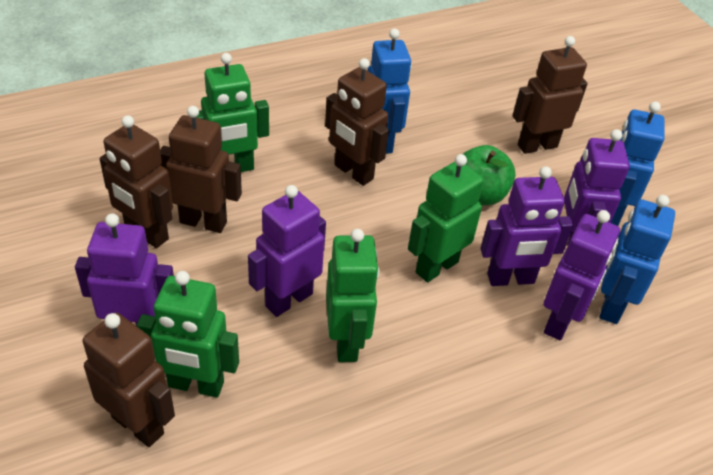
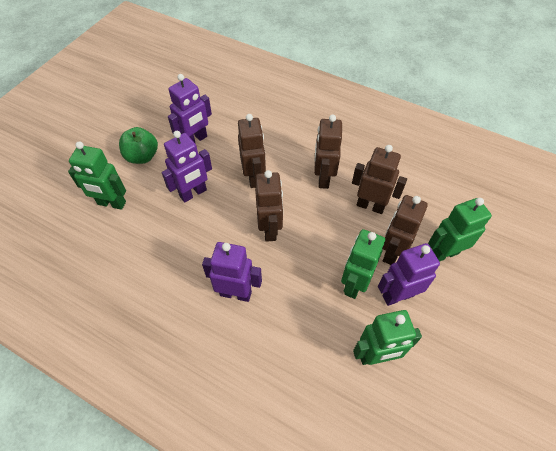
blue robot: 3 -> 0
purple robot: 5 -> 4

